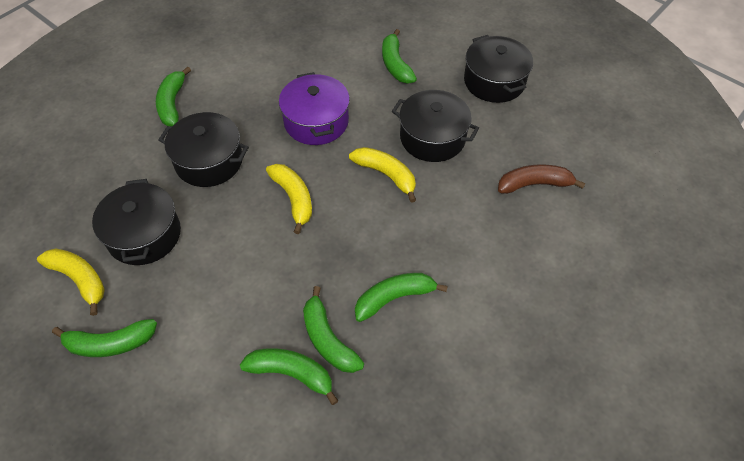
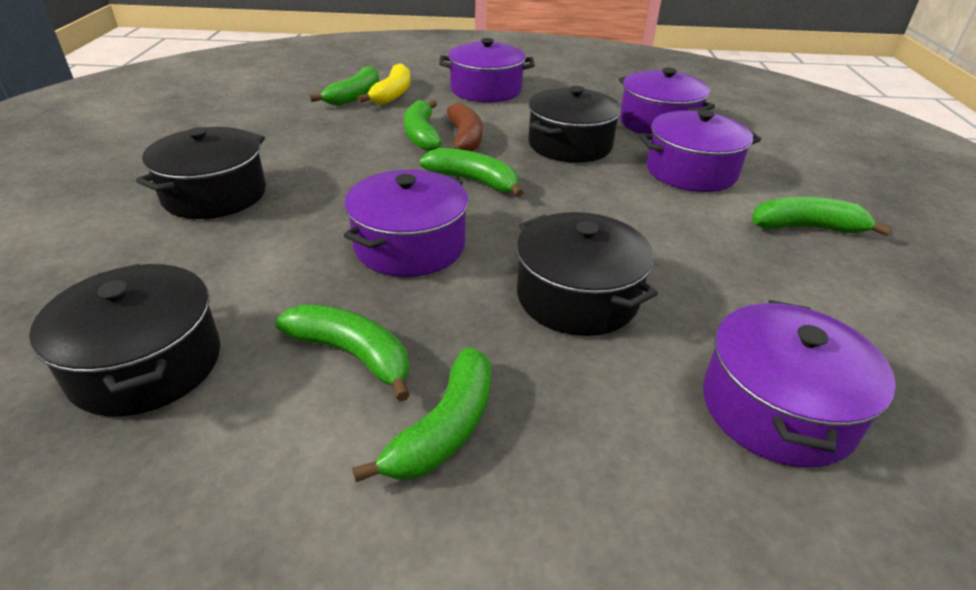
purple pot: 1 -> 5
yellow banana: 3 -> 1

